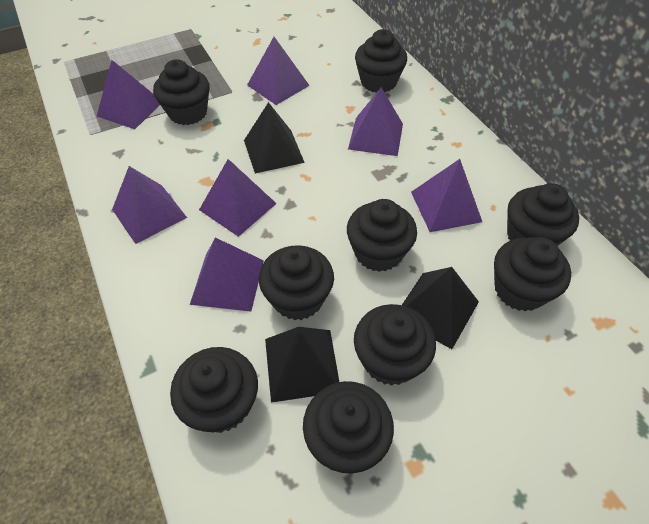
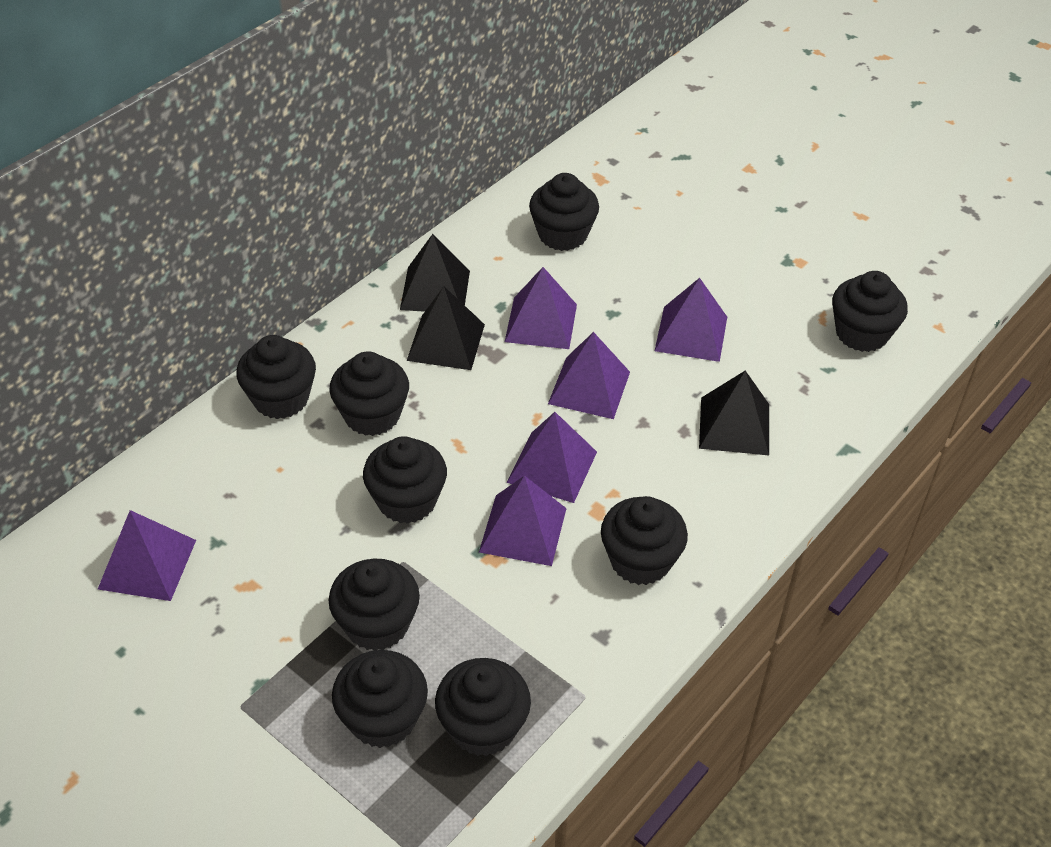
purple pyramid: 7 -> 6

